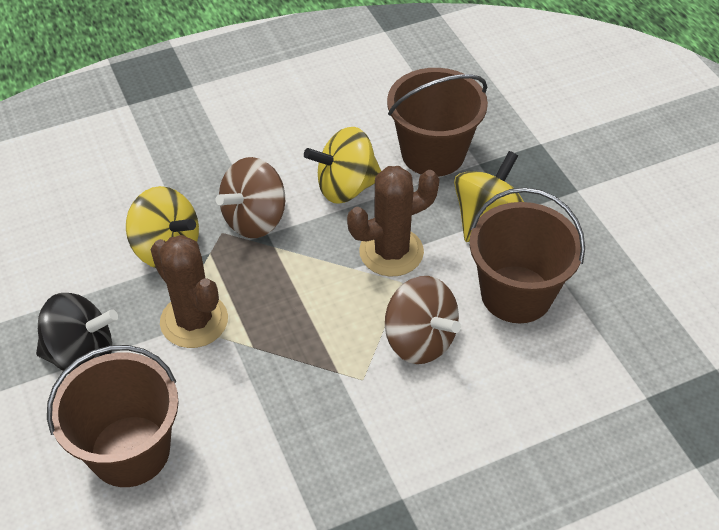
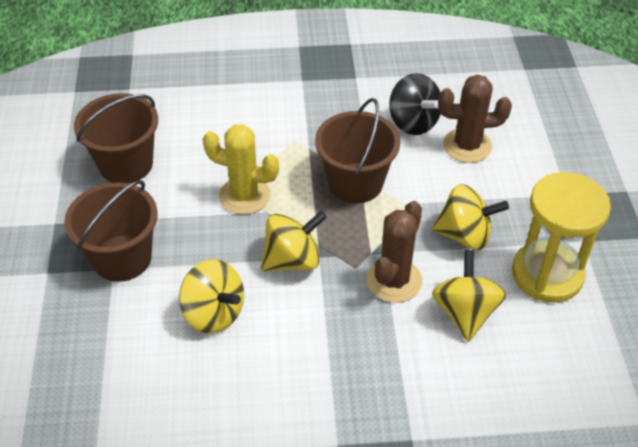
brown spinning top: 2 -> 0
yellow cactus: 0 -> 1
yellow hourglass: 0 -> 1
yellow spinning top: 3 -> 4

